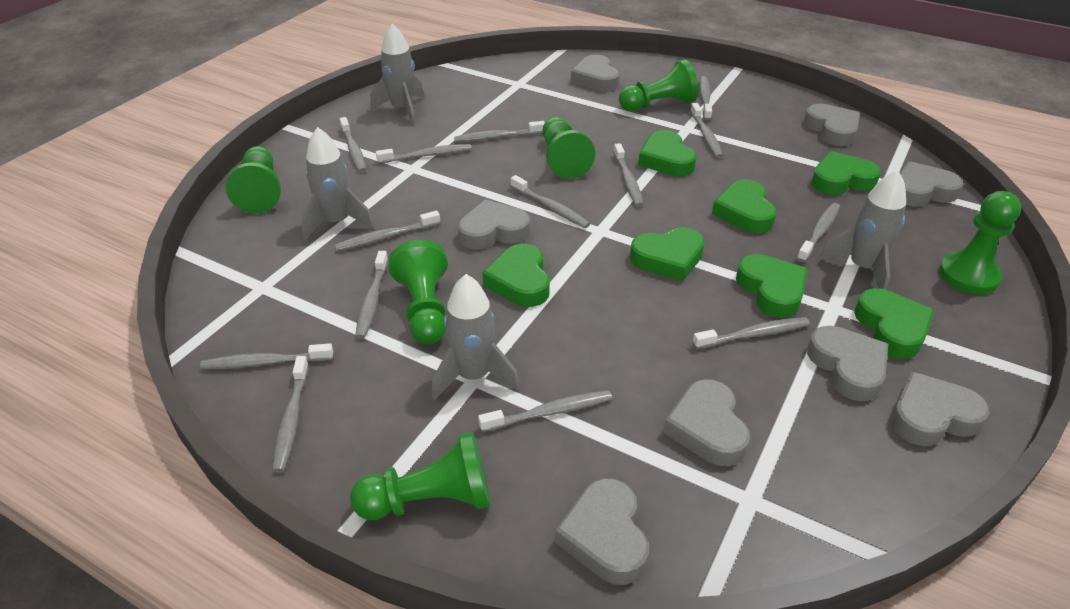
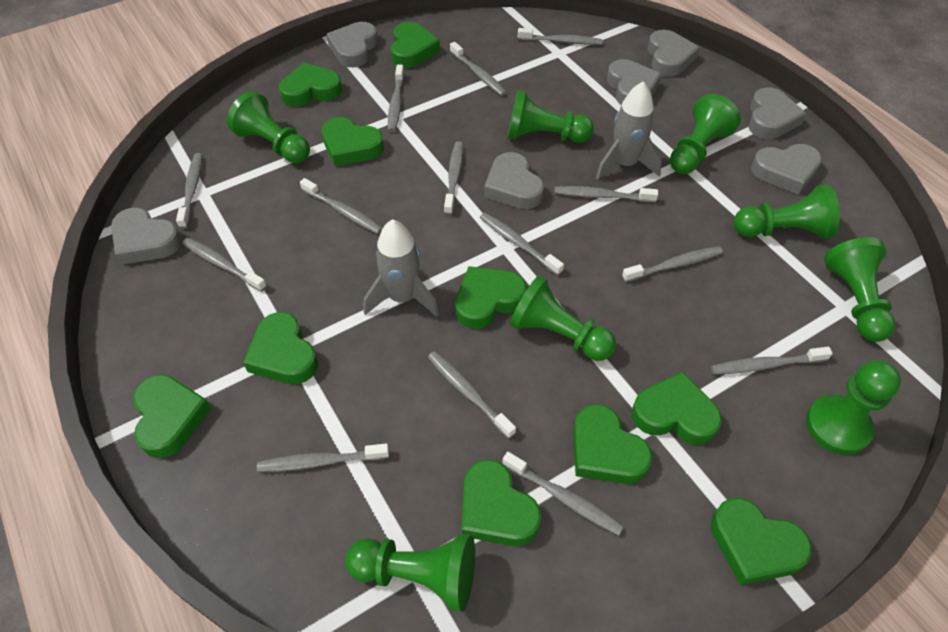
green heart: 7 -> 10
green pawn: 6 -> 8
grey heart: 8 -> 7
grey rocket: 4 -> 2

